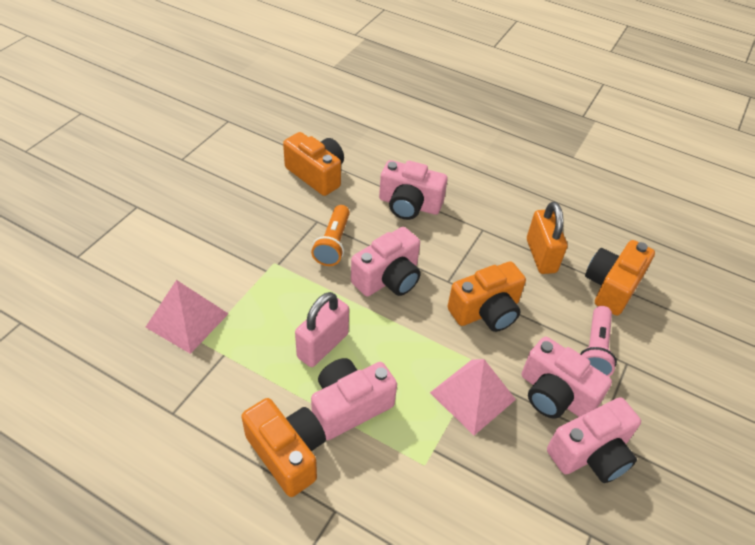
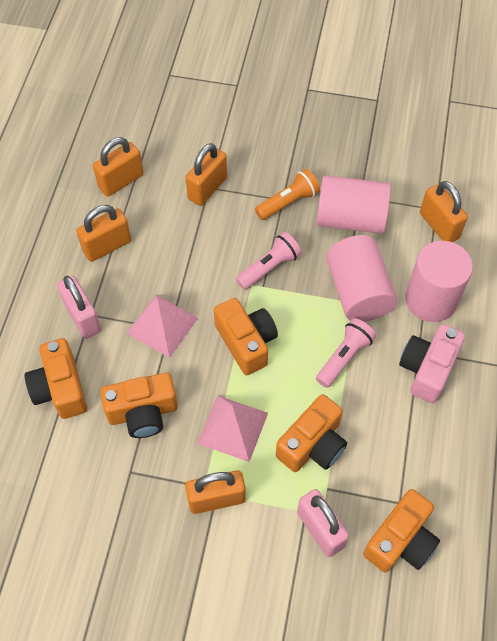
orange camera: 4 -> 5
orange padlock: 1 -> 5
pink camera: 5 -> 1
pink cylinder: 0 -> 3
pink flashlight: 1 -> 2
pink padlock: 1 -> 2

